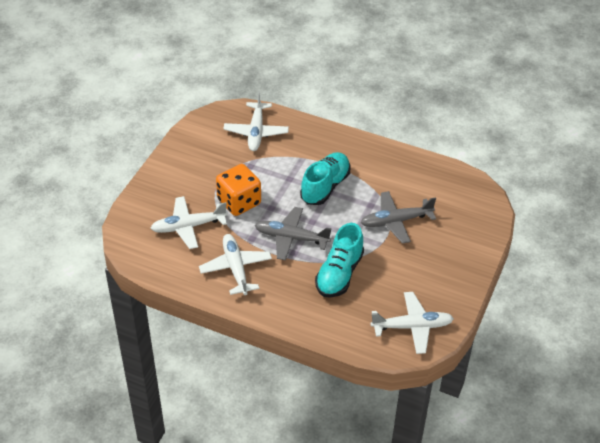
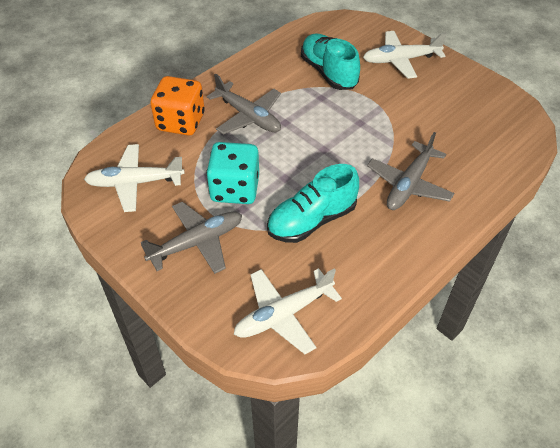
grey plane: 2 -> 3
turquoise dice: 0 -> 1
white plane: 4 -> 3

